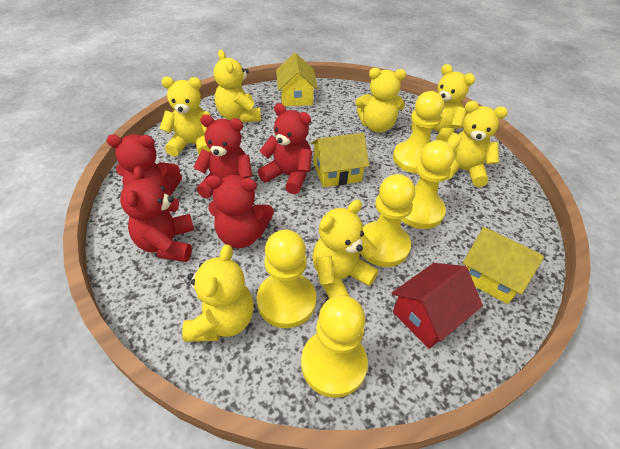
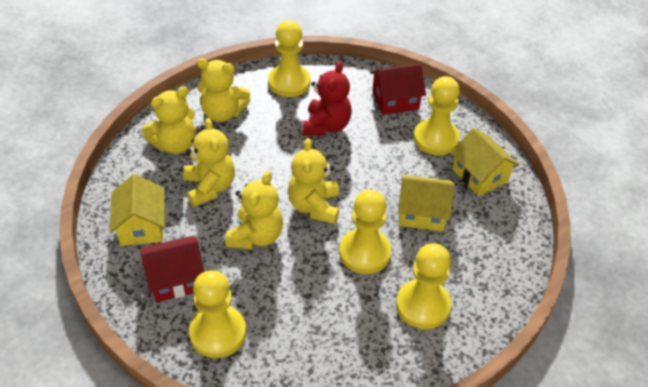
red house: 1 -> 2
red teddy bear: 5 -> 1
yellow teddy bear: 7 -> 5

